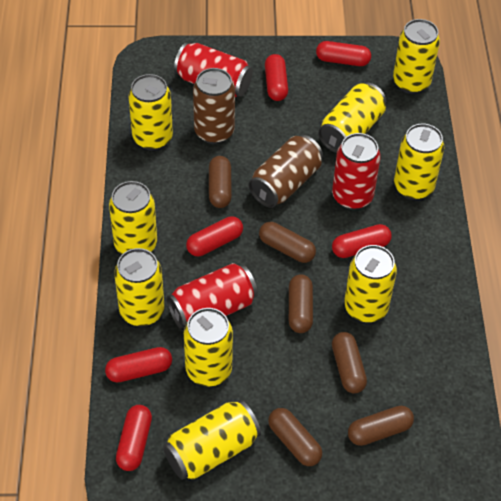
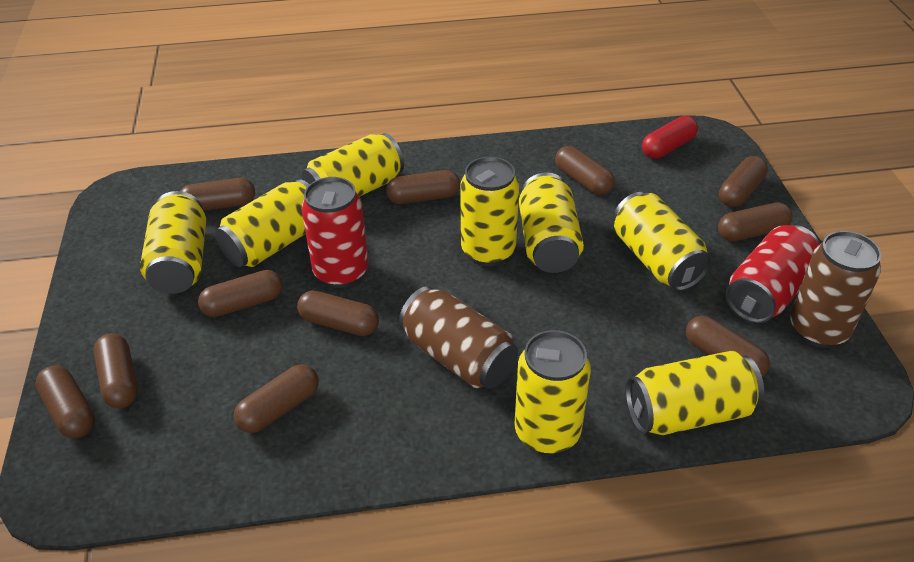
brown capsule: 6 -> 11
red can: 3 -> 2
red capsule: 6 -> 1
yellow can: 9 -> 8

